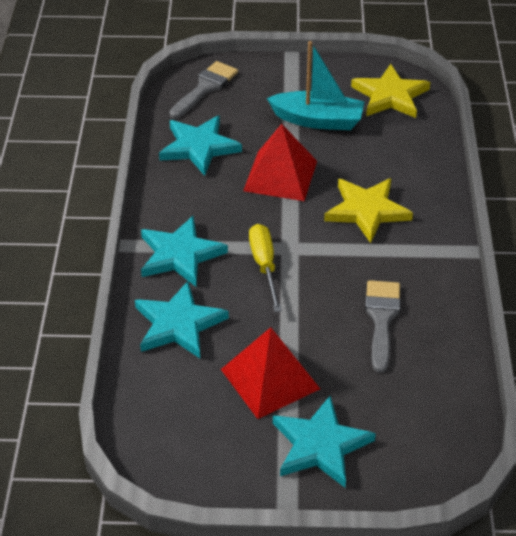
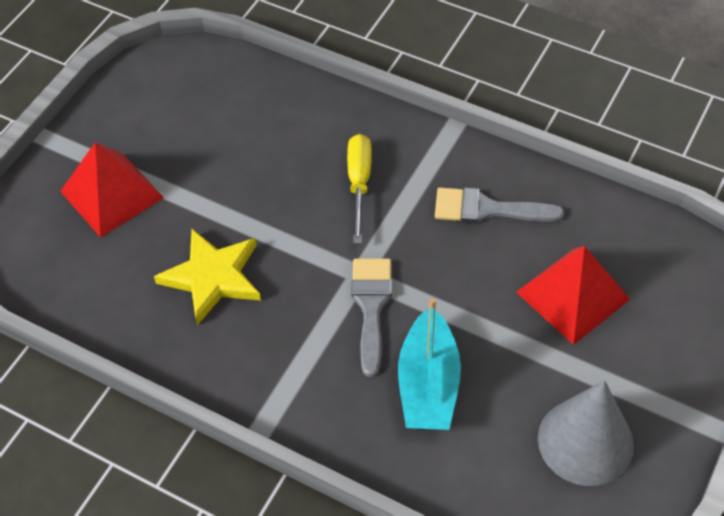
grey cone: 0 -> 1
turquoise star: 4 -> 0
yellow star: 2 -> 1

